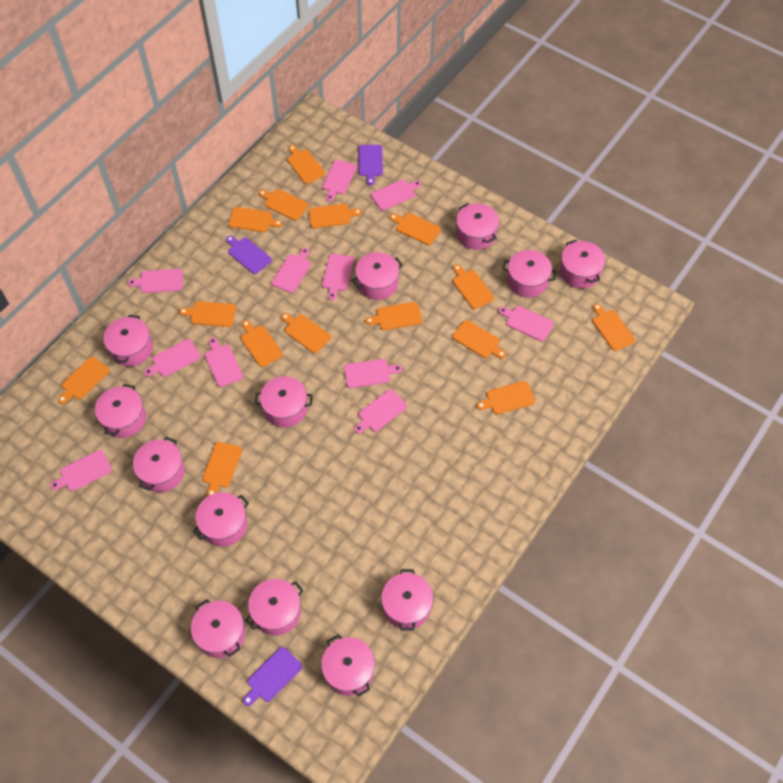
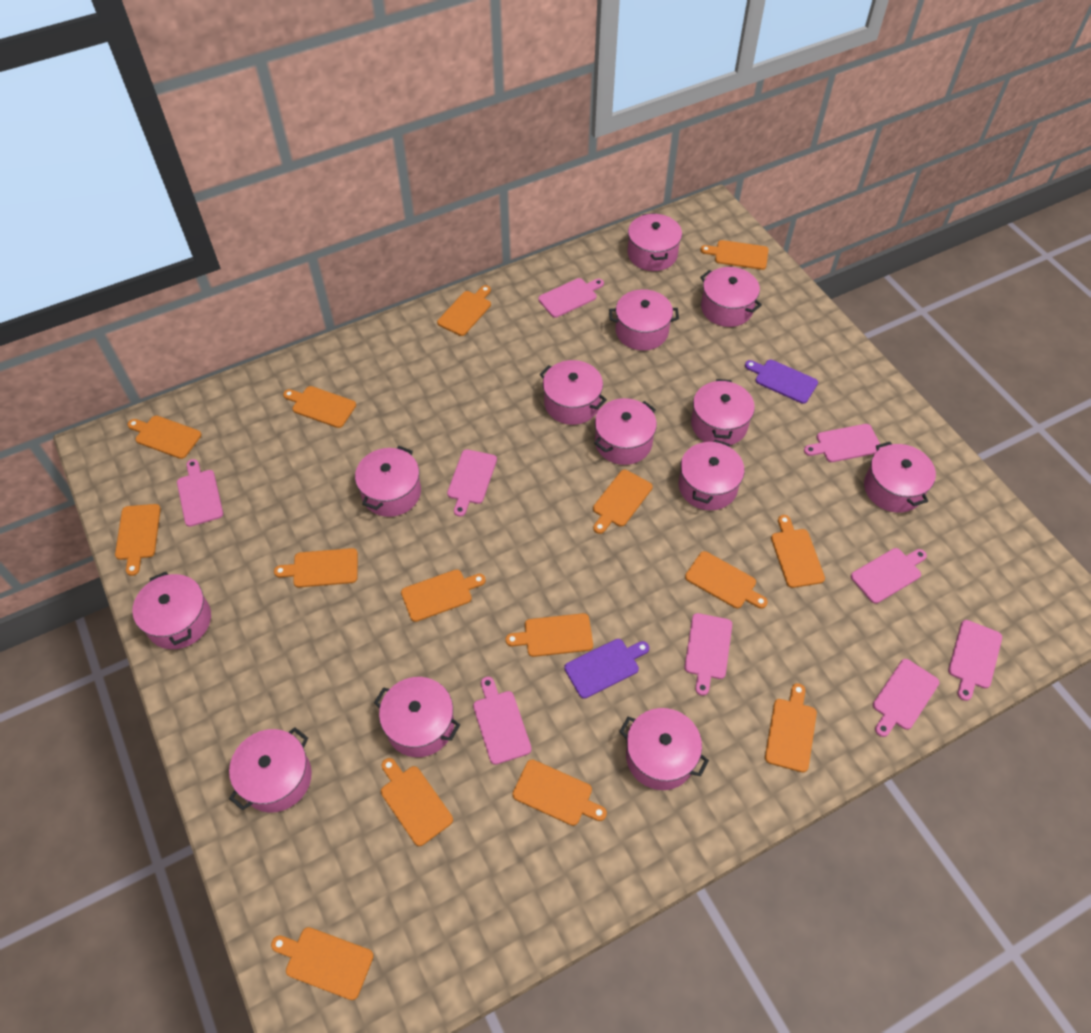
pink cutting board: 11 -> 9
purple cutting board: 3 -> 2

